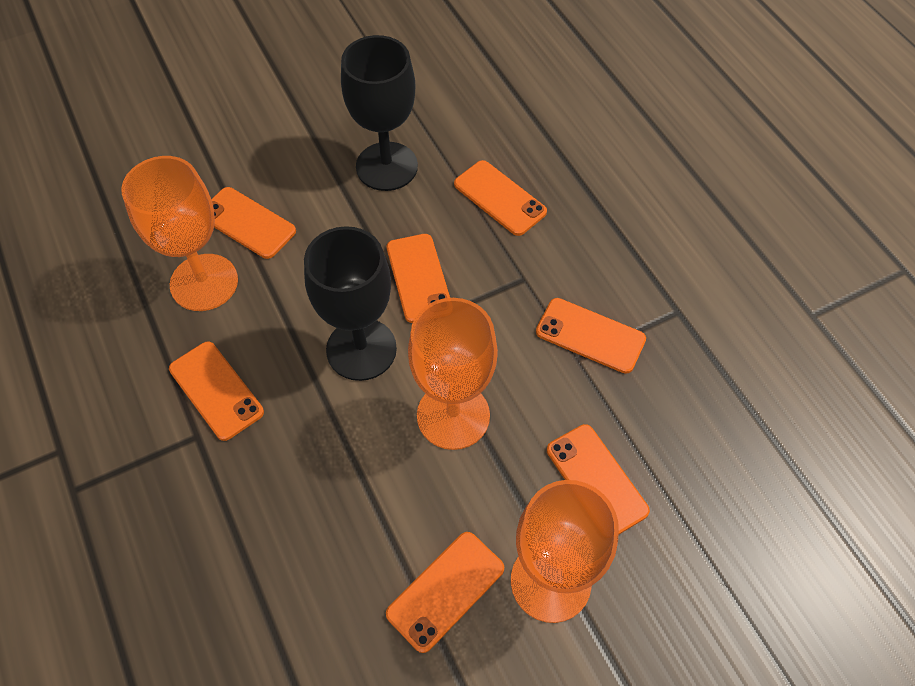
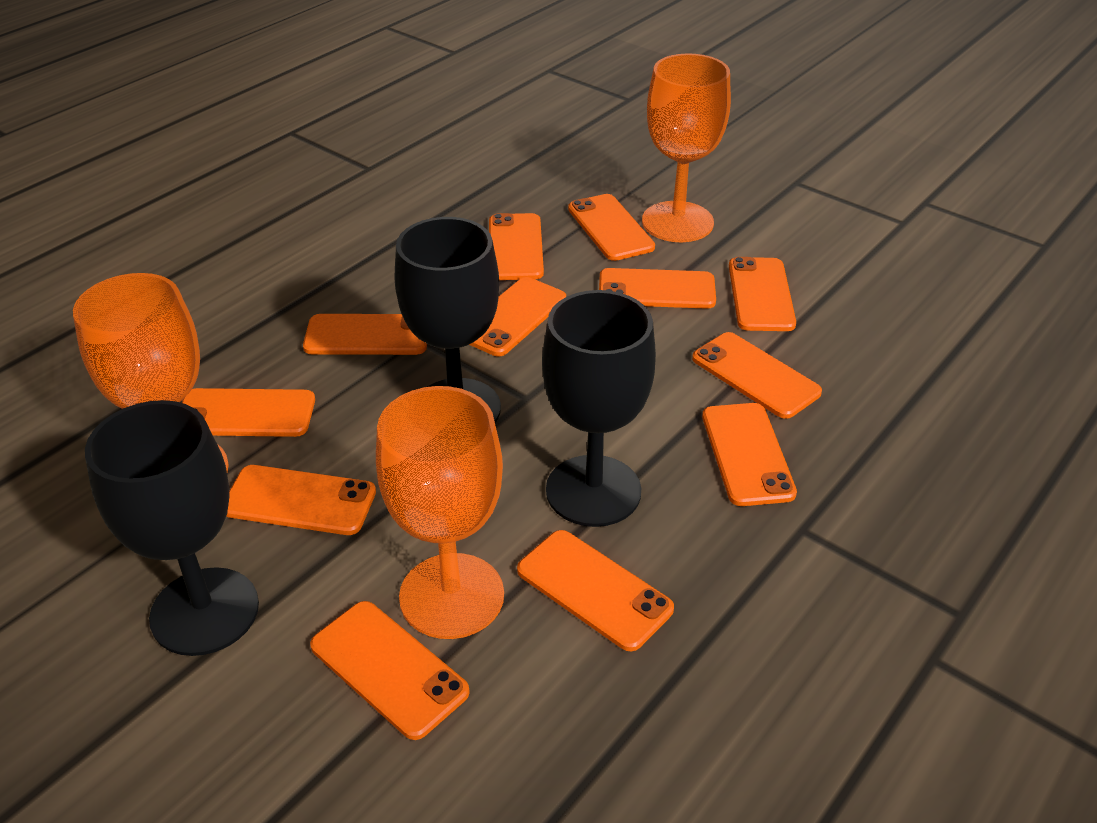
black goblet: 2 -> 3
orange phone: 7 -> 12

